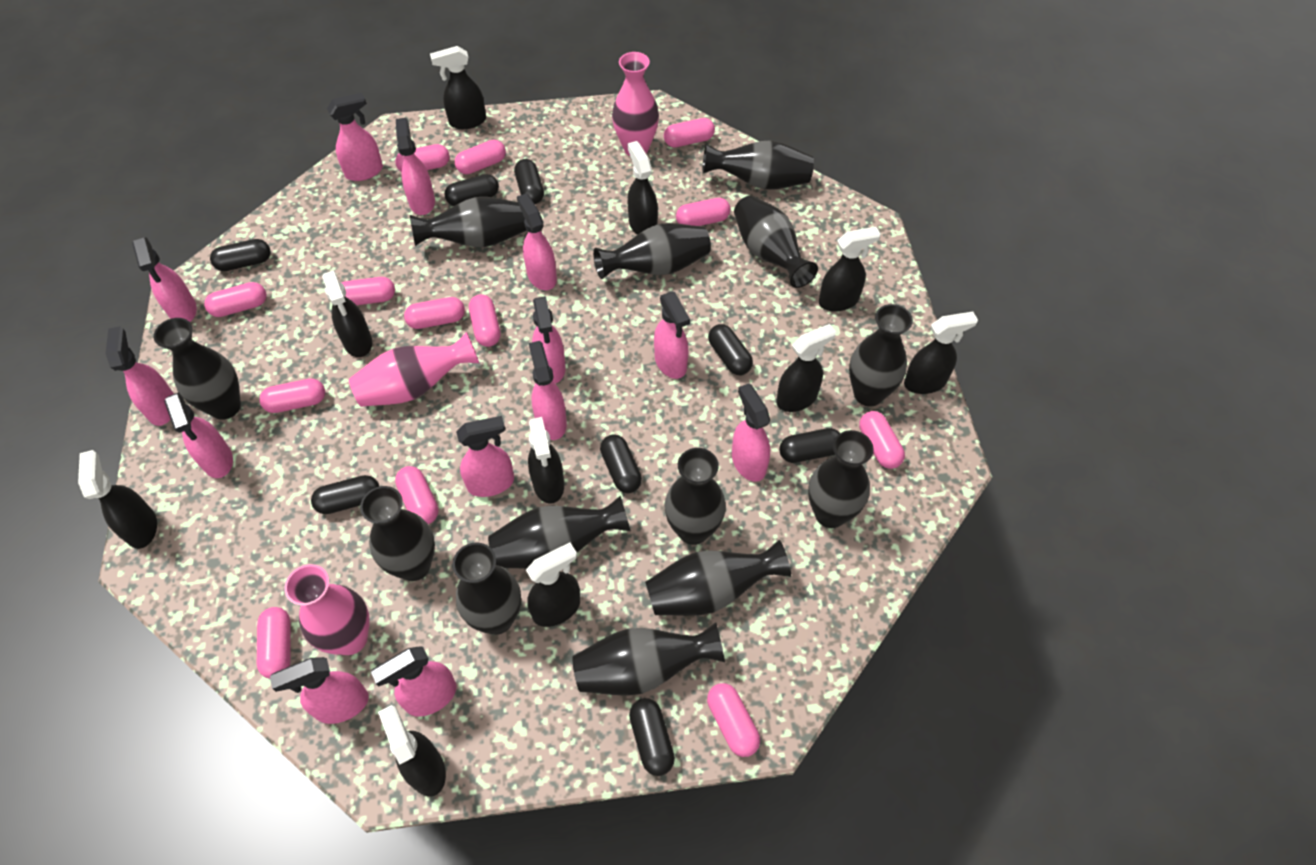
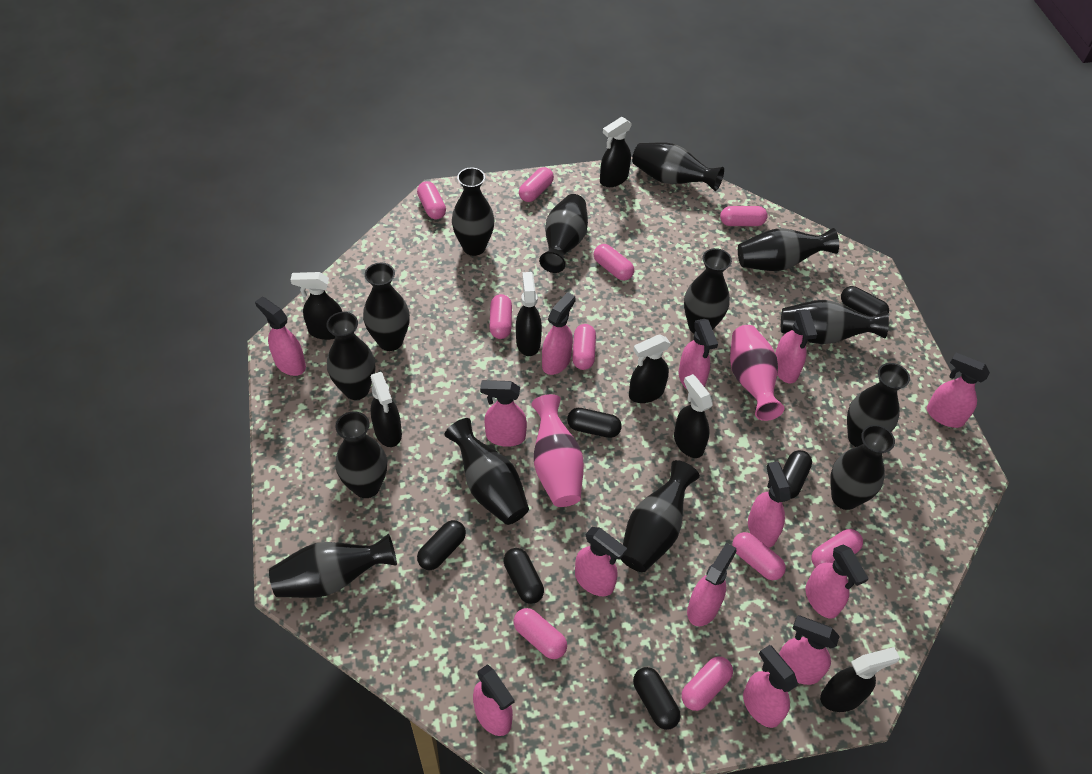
black capsule: 8 -> 6
black spray bottle: 10 -> 7
black vase: 13 -> 14
pink capsule: 13 -> 10
pink vase: 3 -> 2

